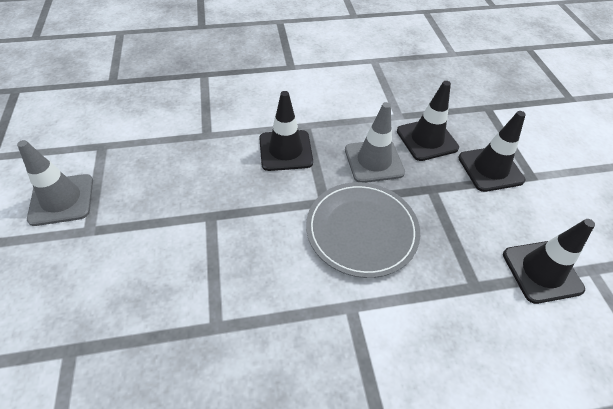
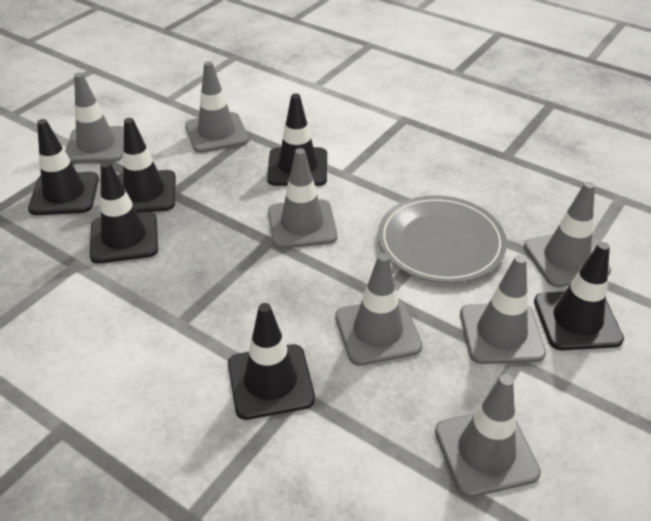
black traffic cone: 4 -> 6
grey traffic cone: 2 -> 7

